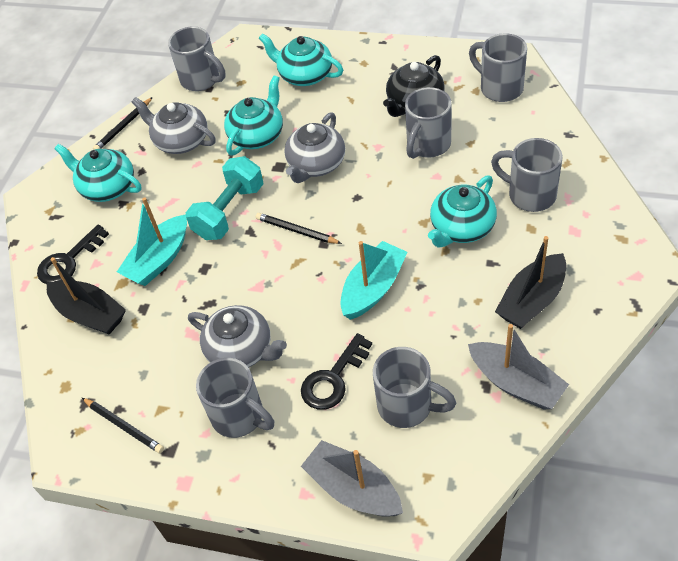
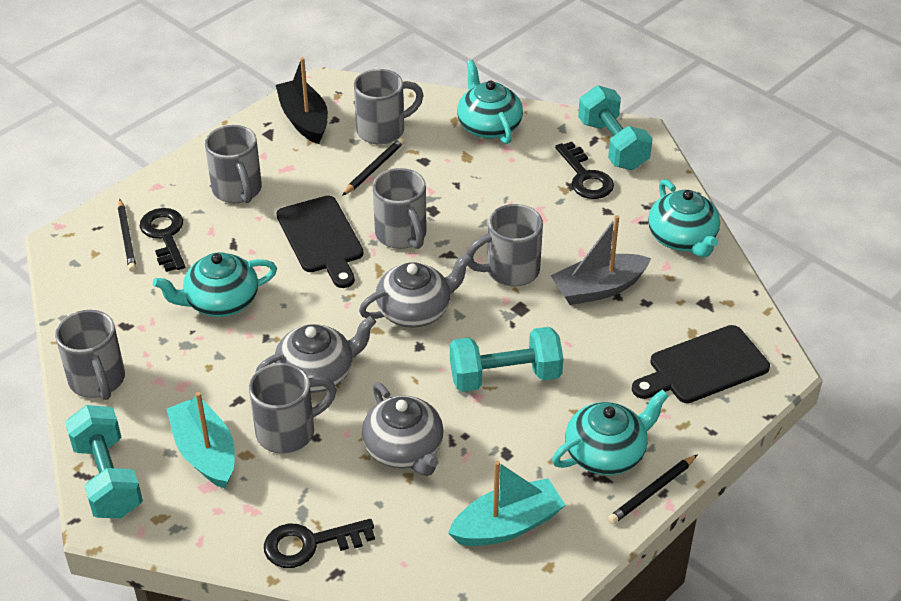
black boat: 2 -> 1
black cutting board: 0 -> 2
black key: 2 -> 3
black teapot: 1 -> 0
grey boat: 2 -> 1
turquoise dumbbell: 1 -> 3

